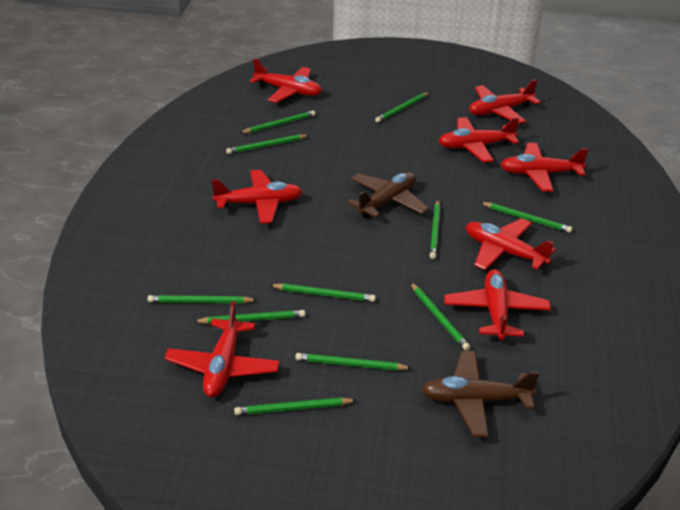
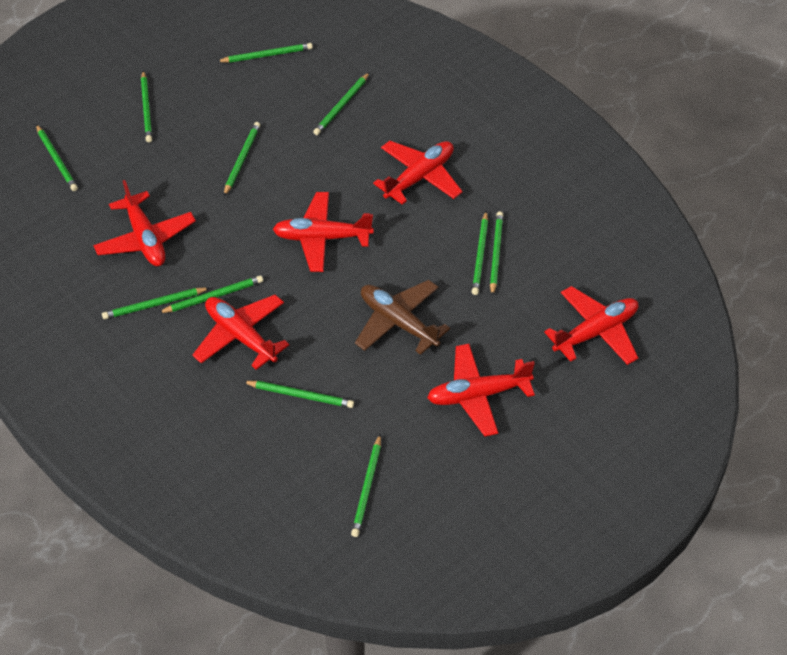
brown plane: 2 -> 1
red plane: 8 -> 6

